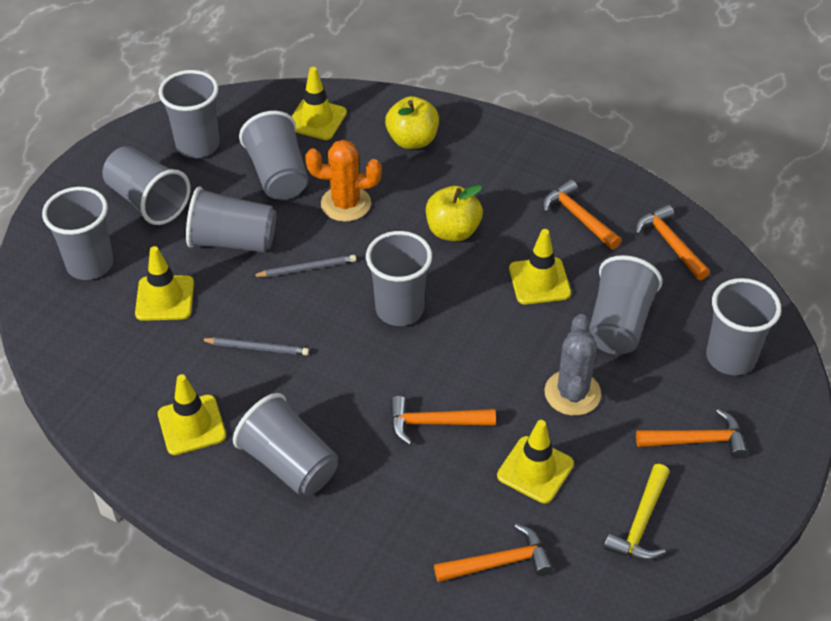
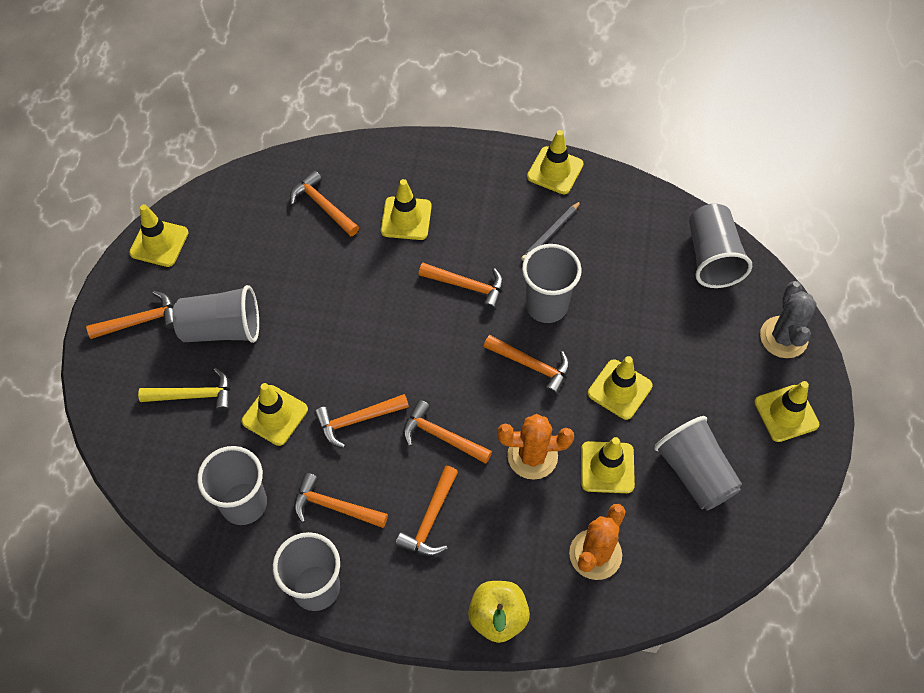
grey cup: 9 -> 6
grey pencil: 2 -> 1
orange cactus: 1 -> 2
orange hammer: 5 -> 8
yellow apple: 2 -> 1
yellow traffic cone: 5 -> 7

